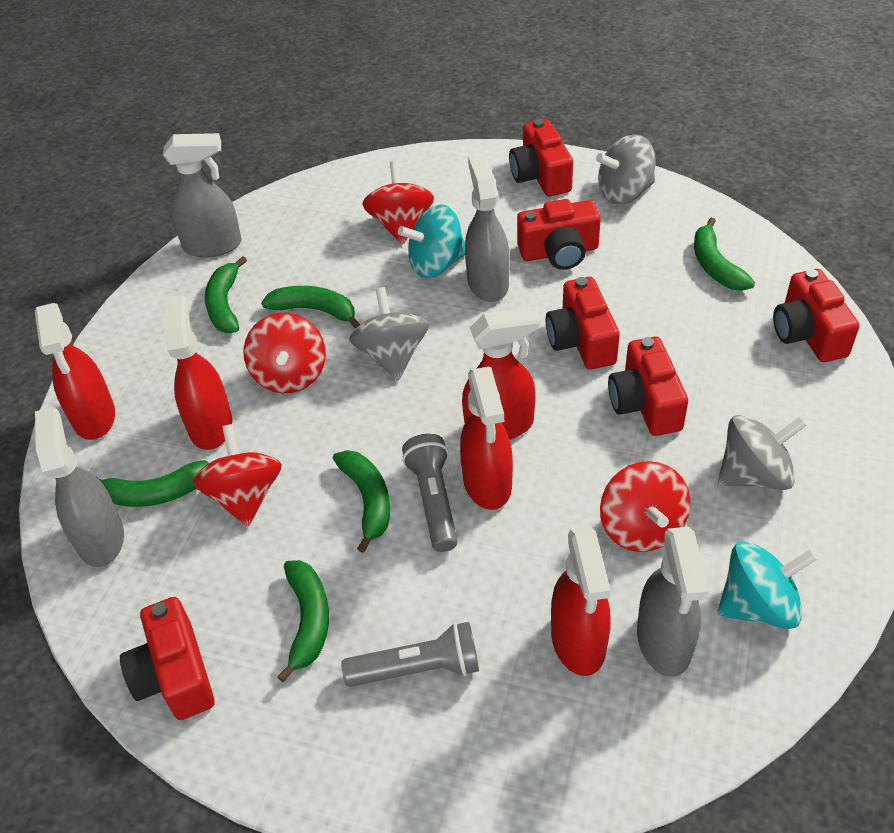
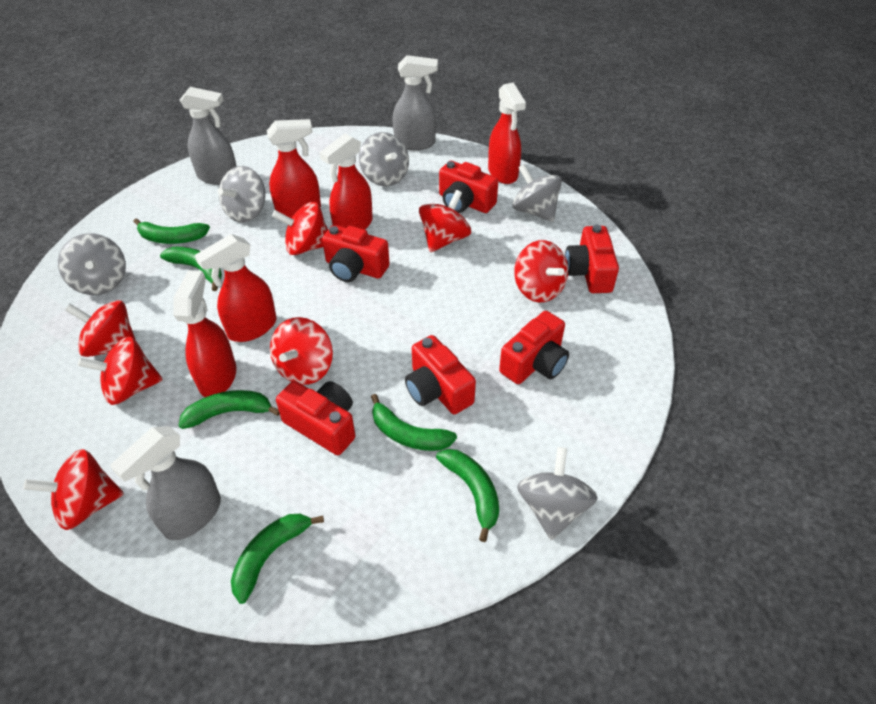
grey flashlight: 2 -> 0
grey spinning top: 3 -> 5
grey spray bottle: 4 -> 3
red spinning top: 4 -> 7
turquoise spinning top: 2 -> 0

